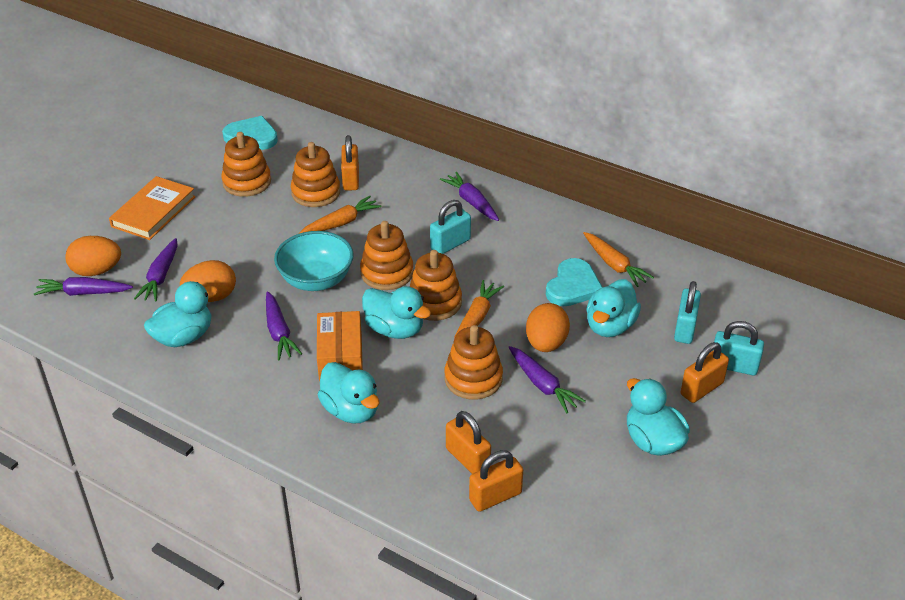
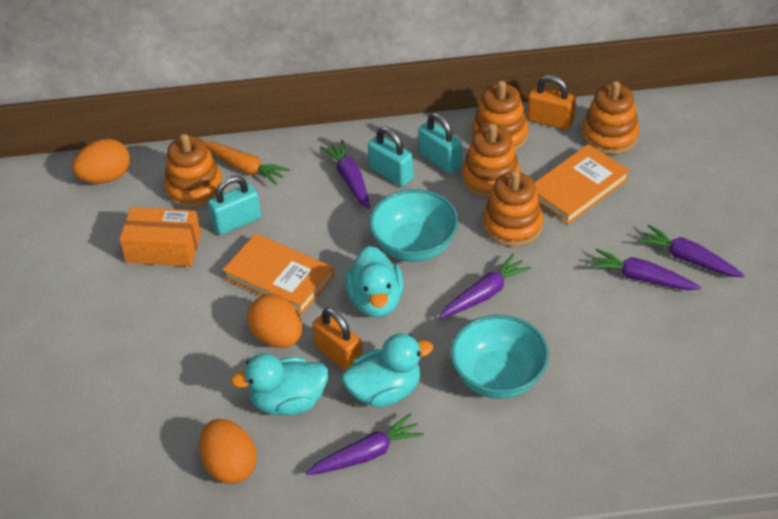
orange book: 1 -> 2
orange carrot: 3 -> 1
orange padlock: 4 -> 2
turquoise bowl: 1 -> 2
turquoise duck: 5 -> 3
turquoise heart: 2 -> 0

